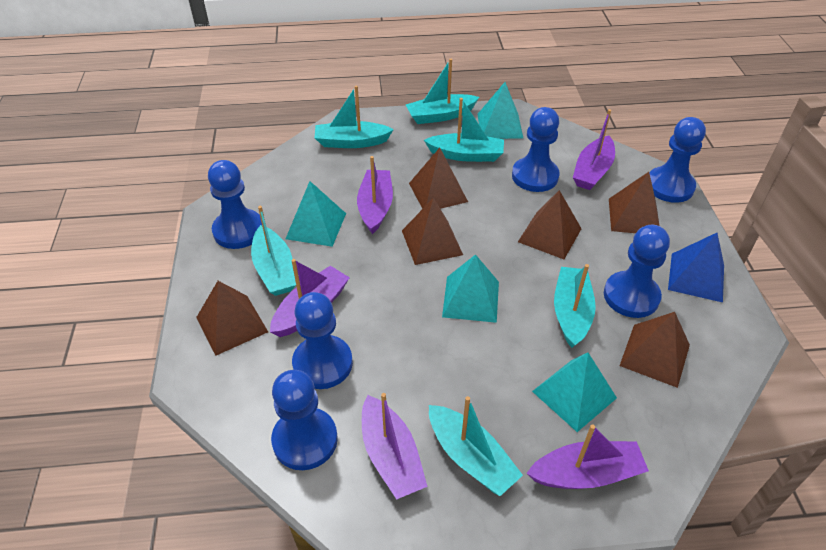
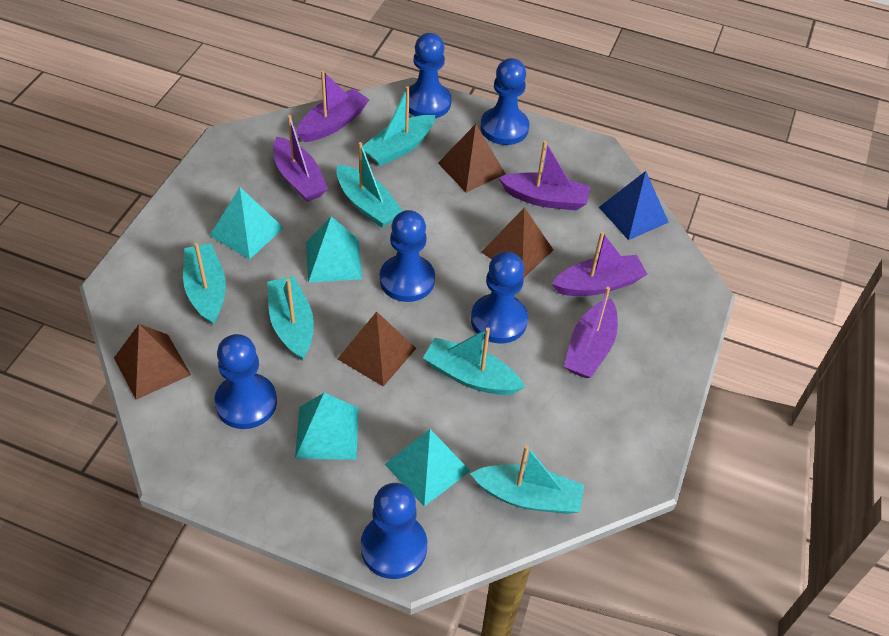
brown pyramid: 6 -> 4

